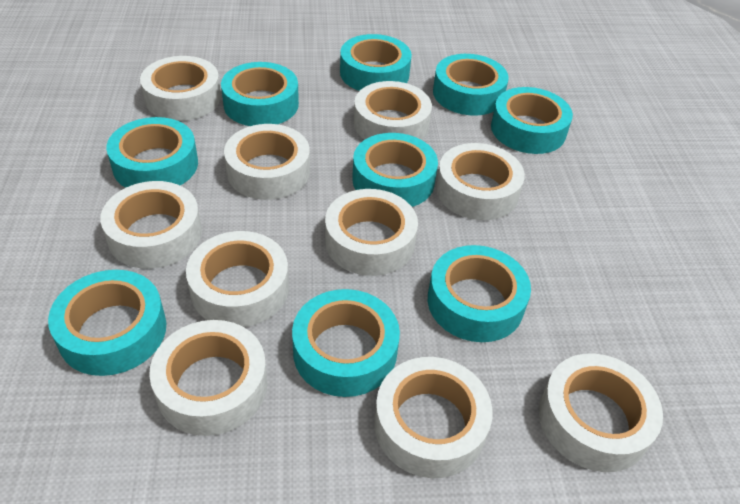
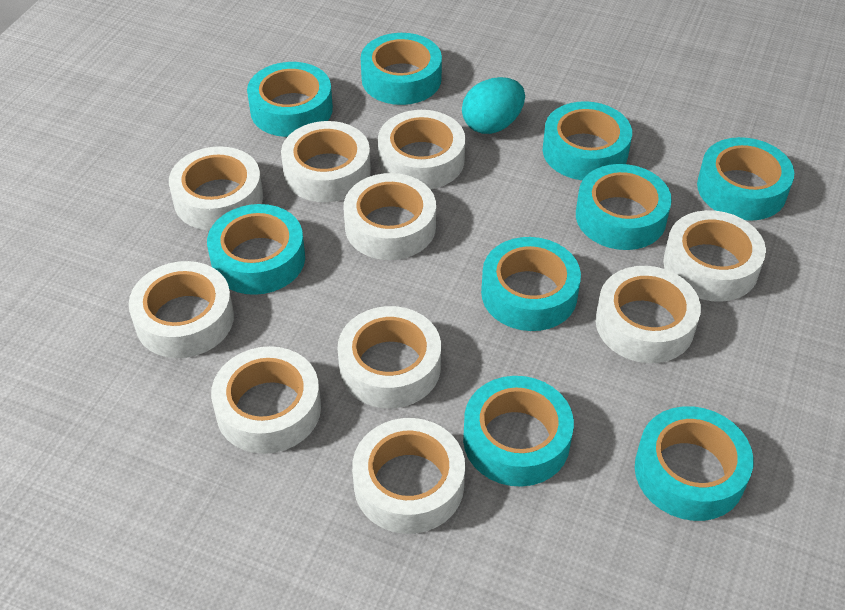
turquoise egg: 0 -> 1

